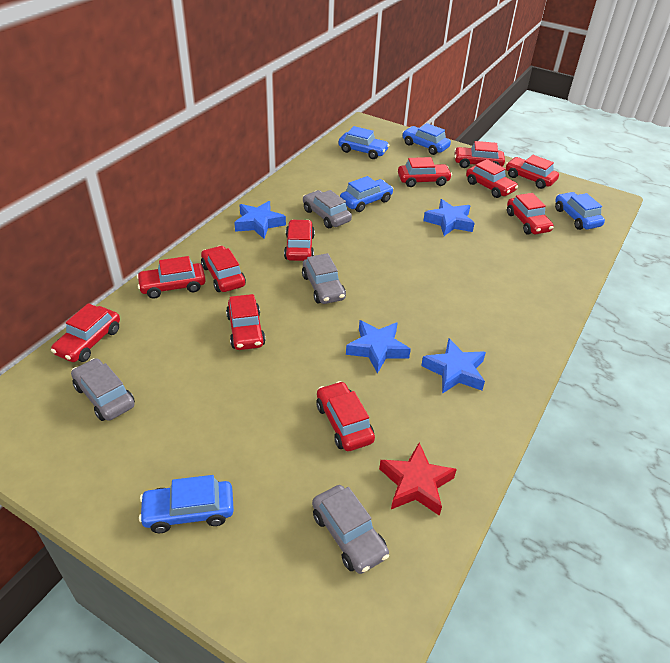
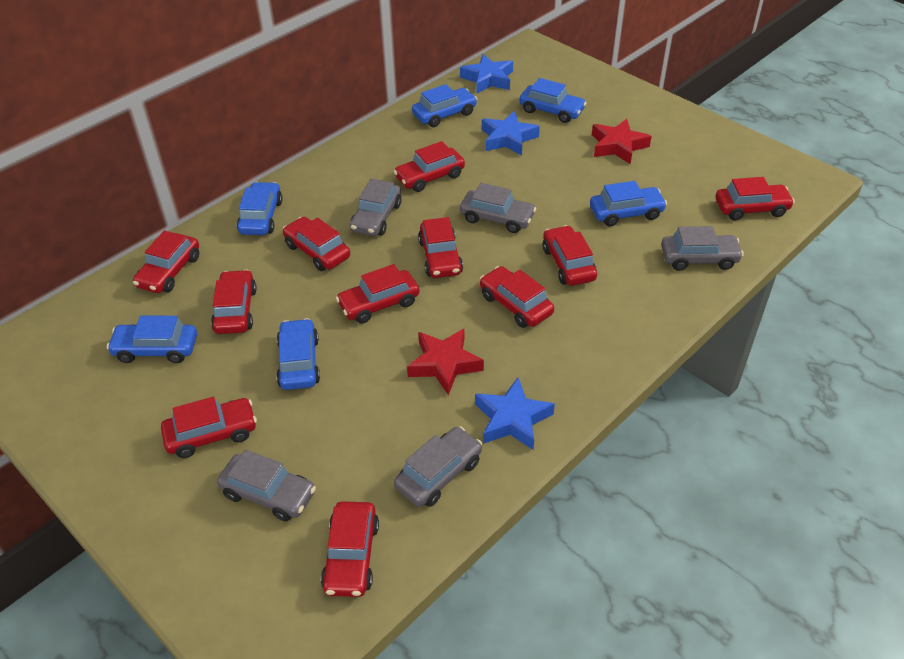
blue car: 5 -> 6
blue star: 4 -> 3
grey car: 4 -> 5
red star: 1 -> 2

